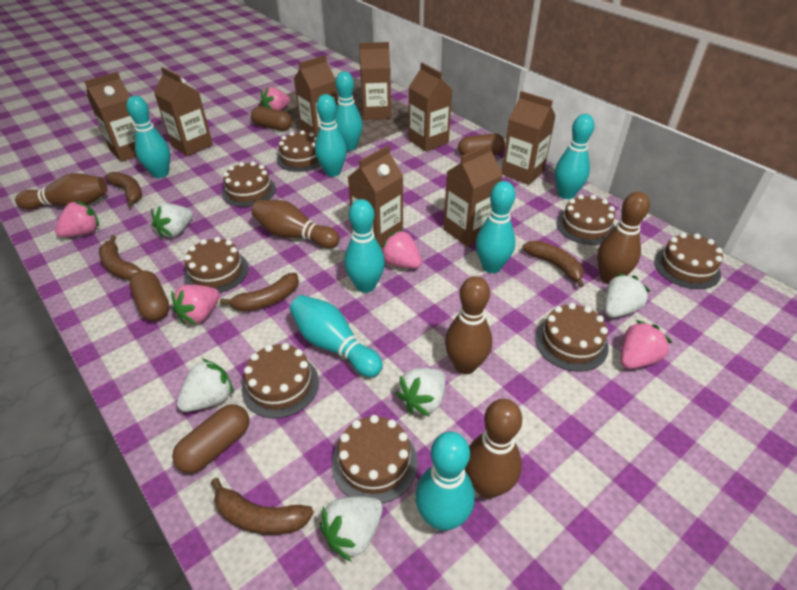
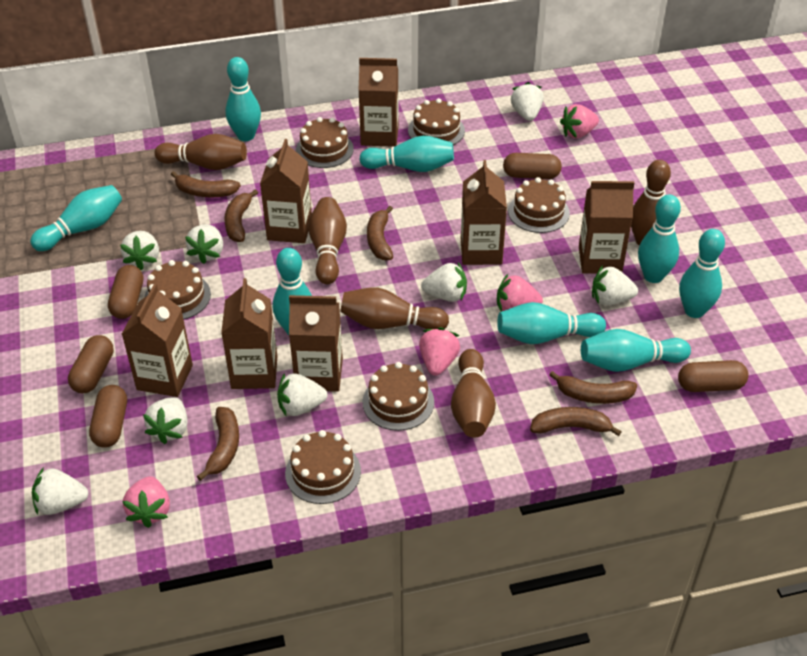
brown banana: 5 -> 6
brown cake: 8 -> 6
brown capsule: 4 -> 5
brown carton: 8 -> 7
pink strawberry: 5 -> 4
white strawberry: 5 -> 8

